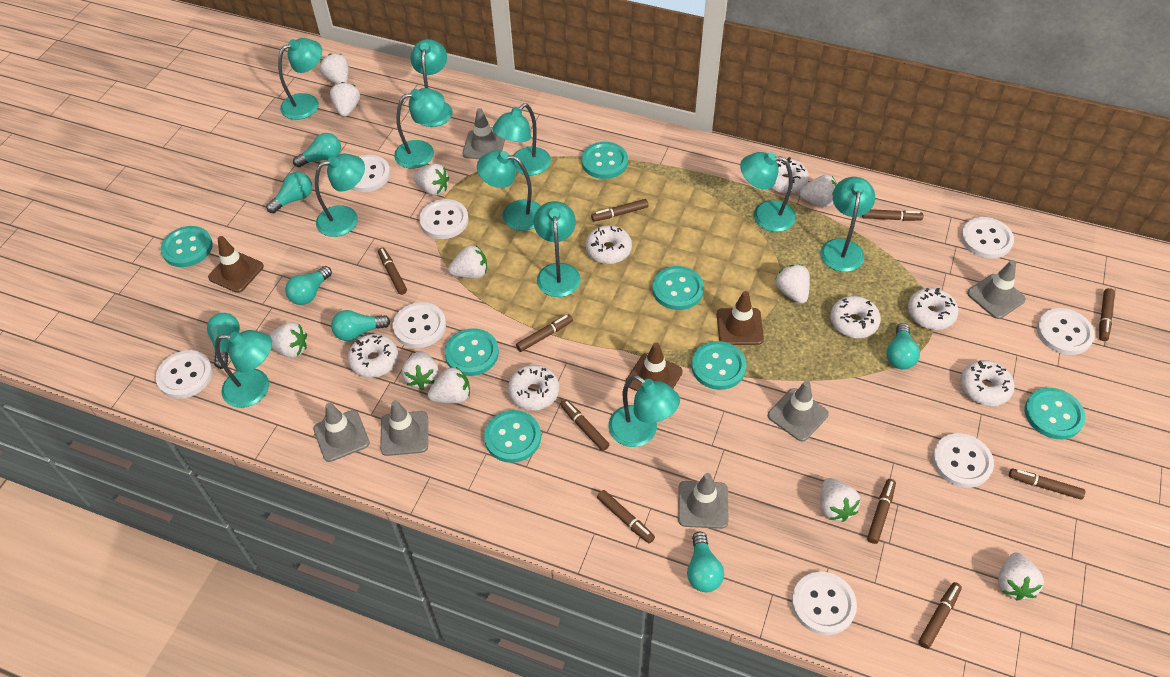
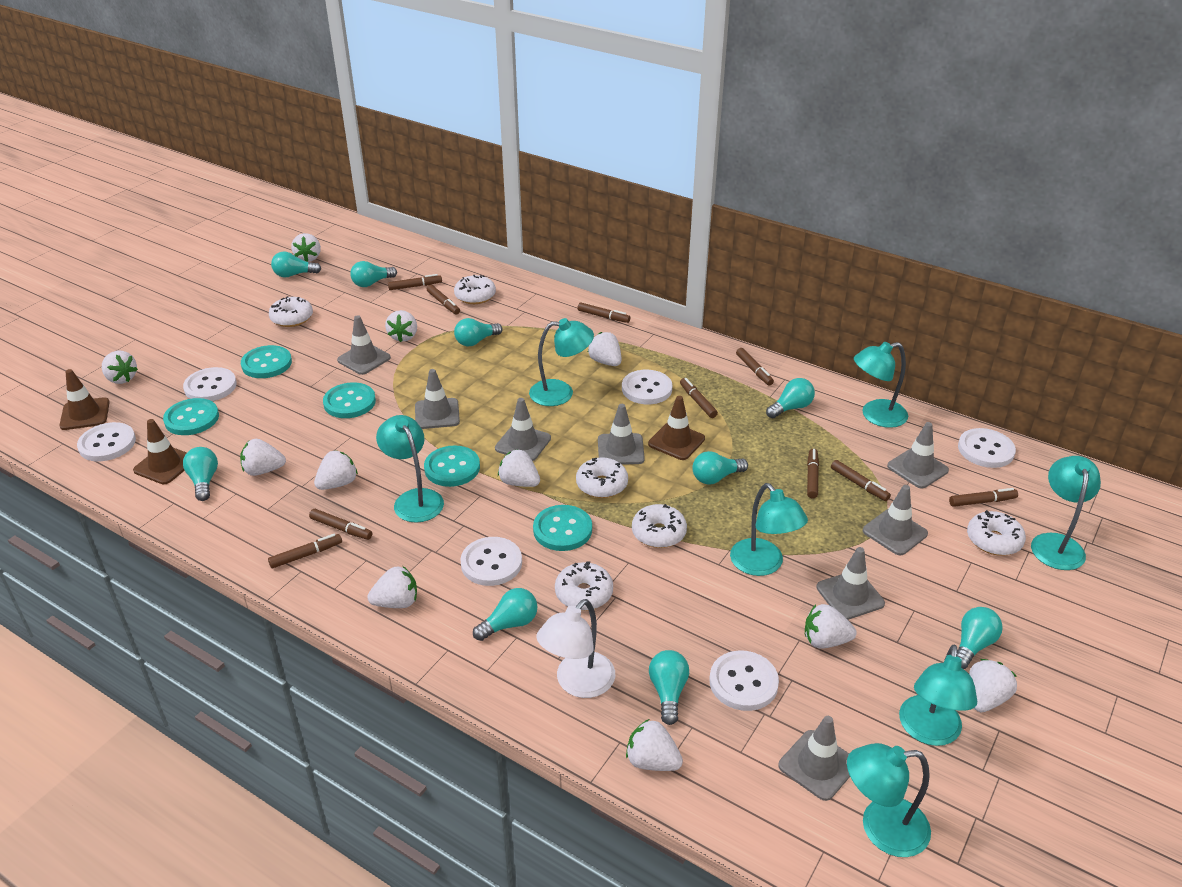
grey traffic cone: 6 -> 8
turquoise button: 7 -> 5
turquoise lamp: 11 -> 7
turquoise light bulb: 7 -> 9
white button: 8 -> 6
white donut: 7 -> 6
white lamp: 0 -> 1

